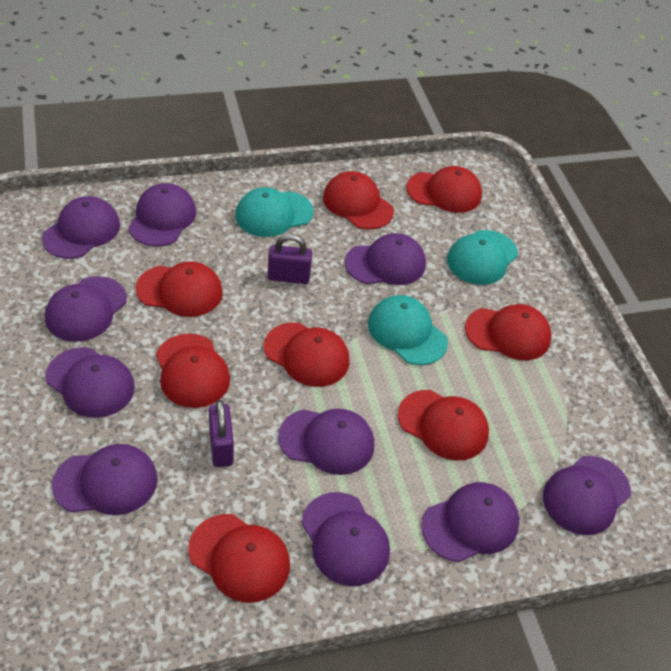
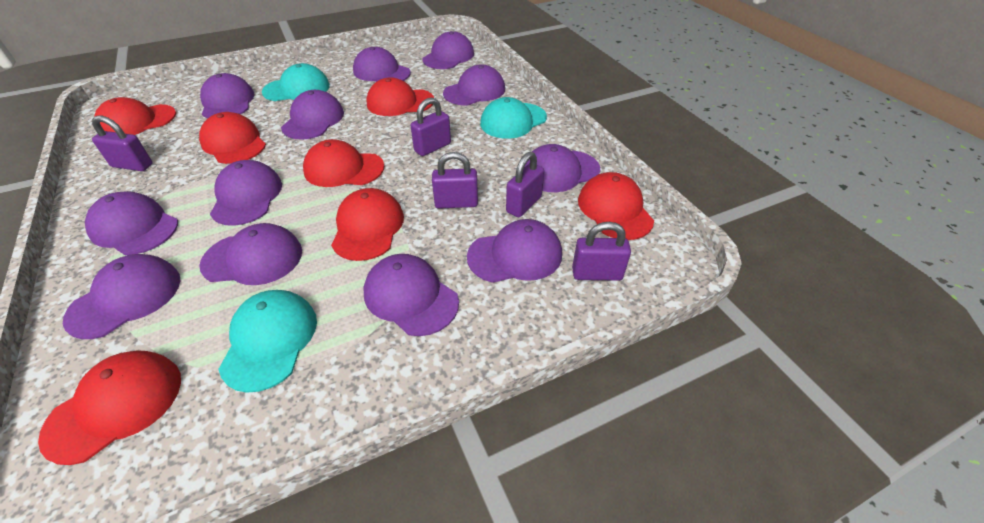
purple cap: 10 -> 12
purple padlock: 2 -> 5
red cap: 8 -> 7

